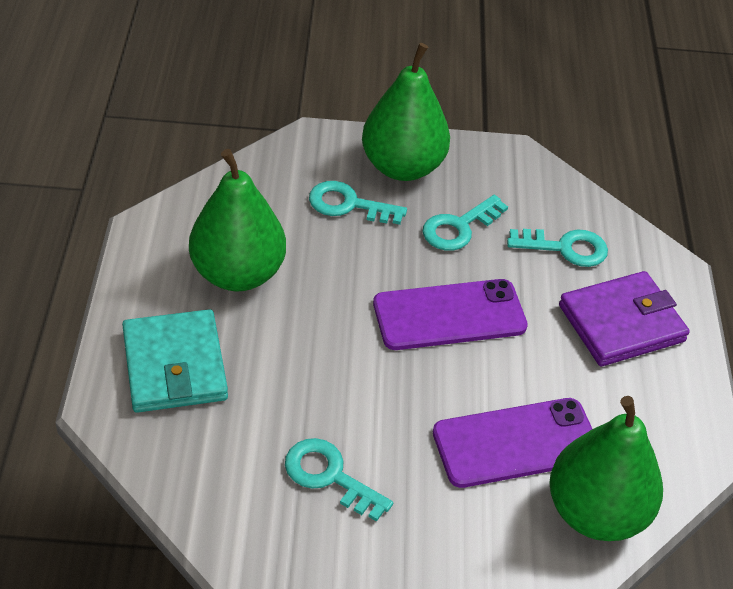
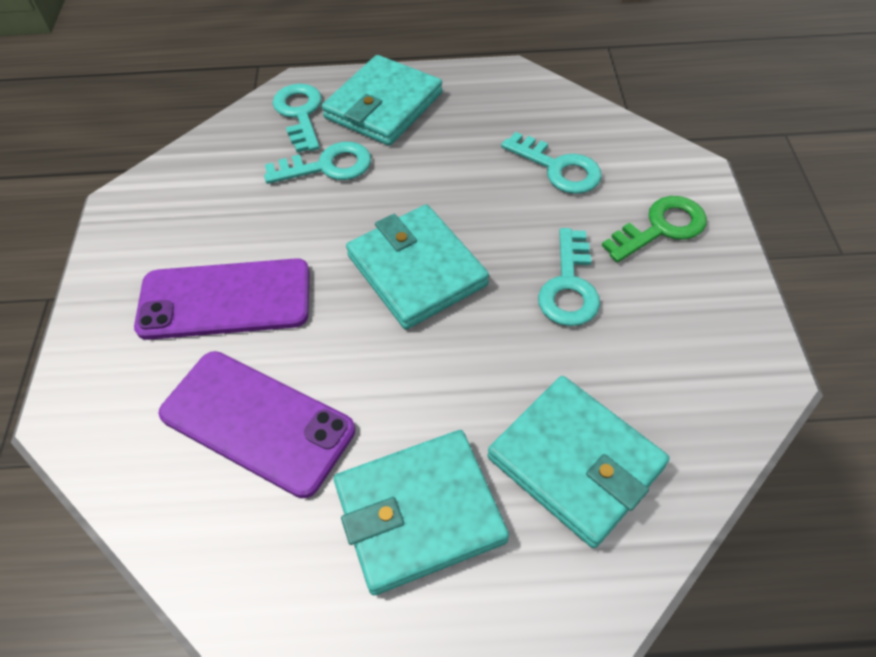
green key: 0 -> 1
green pear: 3 -> 0
purple wallet: 1 -> 0
turquoise wallet: 1 -> 4

